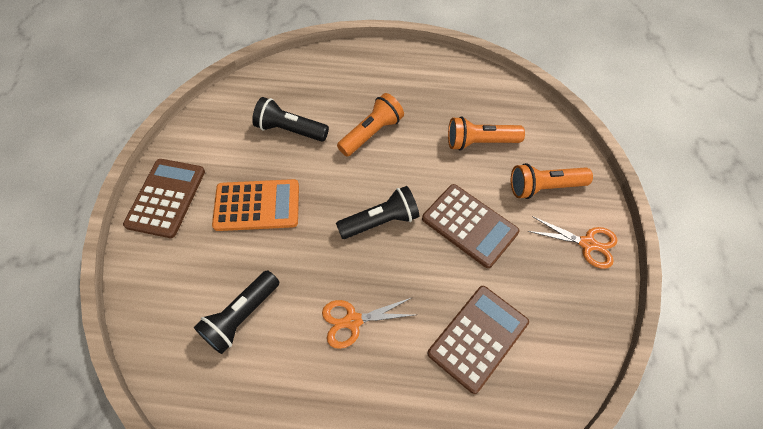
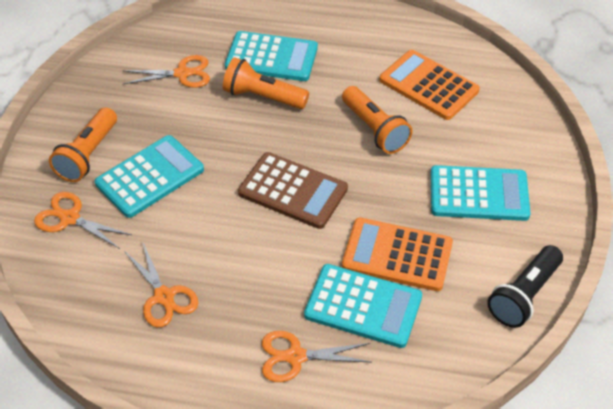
black flashlight: 3 -> 1
brown calculator: 3 -> 1
orange calculator: 1 -> 2
orange scissors: 2 -> 4
turquoise calculator: 0 -> 4

